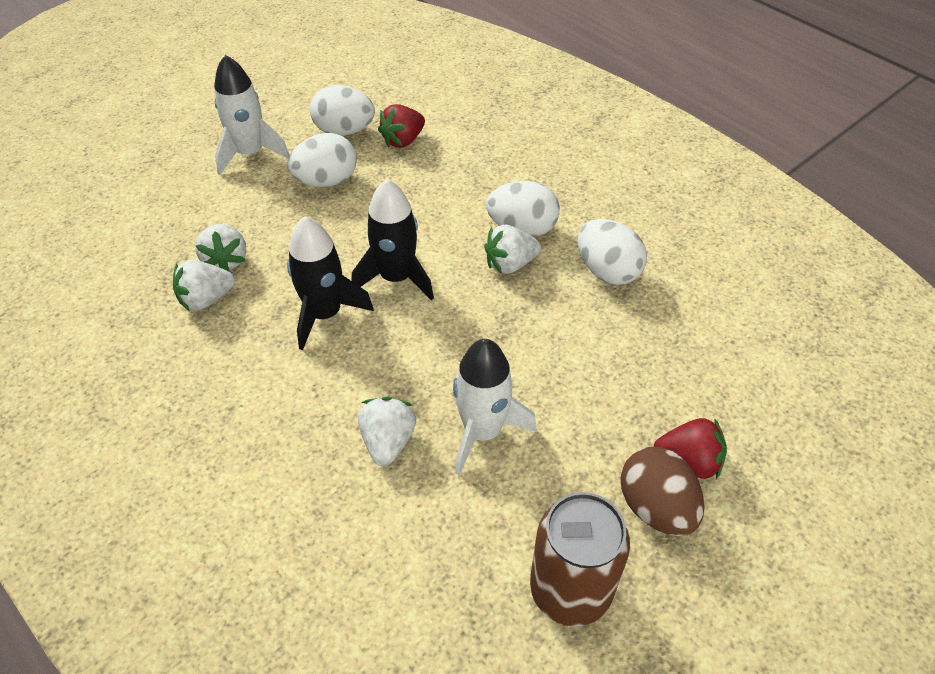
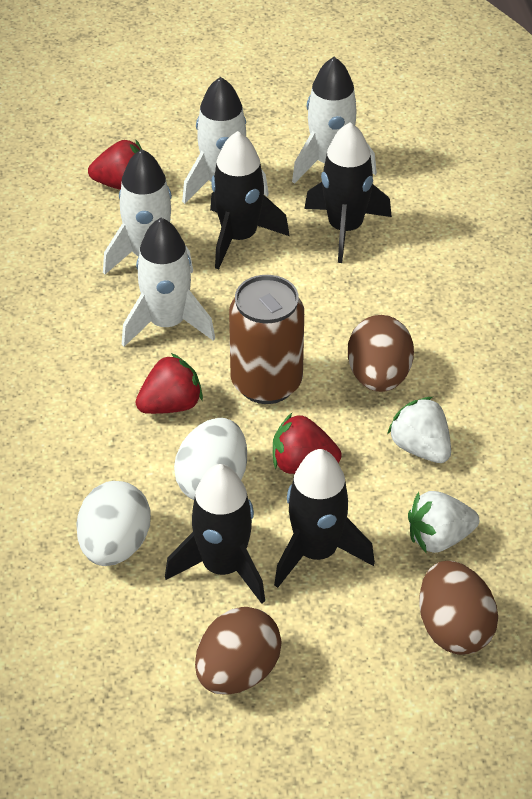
black rocket: 2 -> 4
brown egg: 1 -> 3
red strawberry: 2 -> 3
white egg: 4 -> 2
white rocket: 2 -> 4
white strawberry: 4 -> 2

